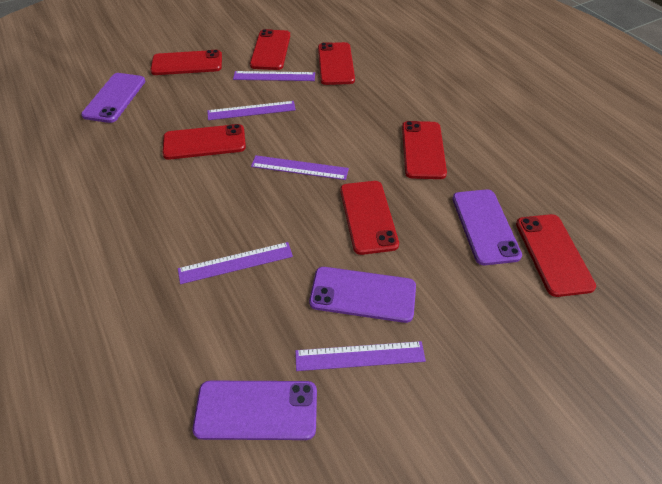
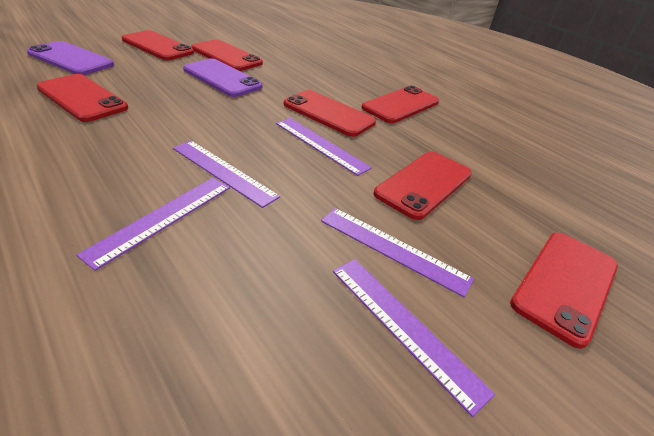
purple phone: 4 -> 2

